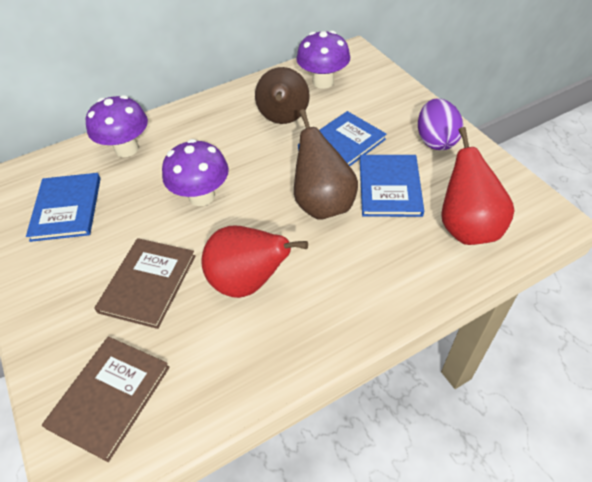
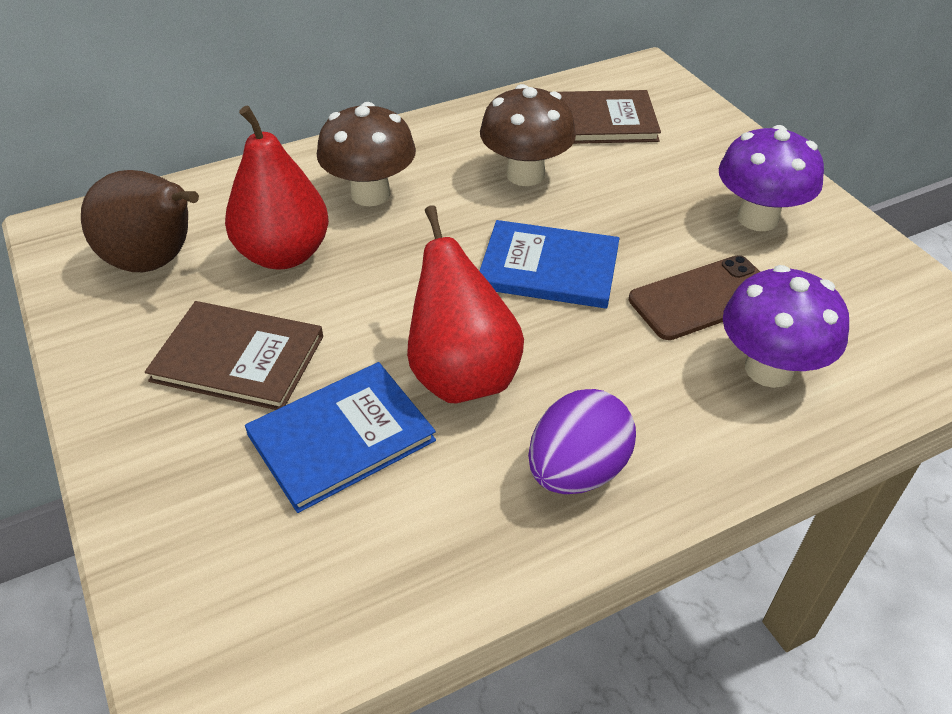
blue book: 3 -> 2
brown mushroom: 0 -> 2
brown pear: 2 -> 1
brown phone: 0 -> 1
purple mushroom: 3 -> 2

